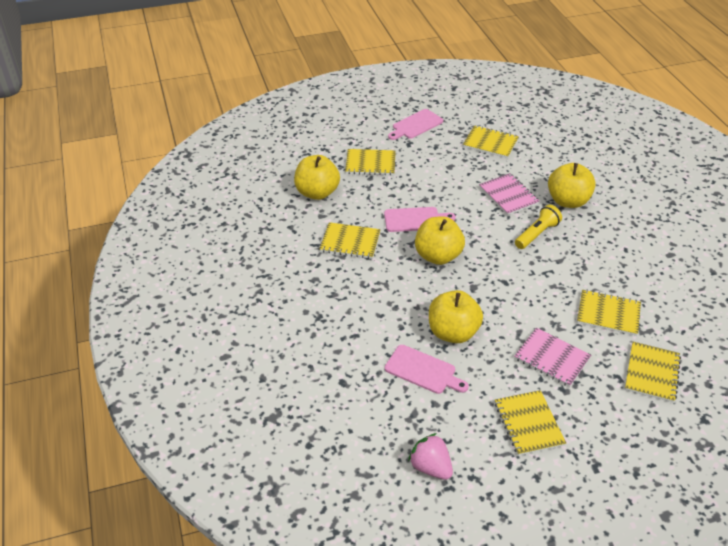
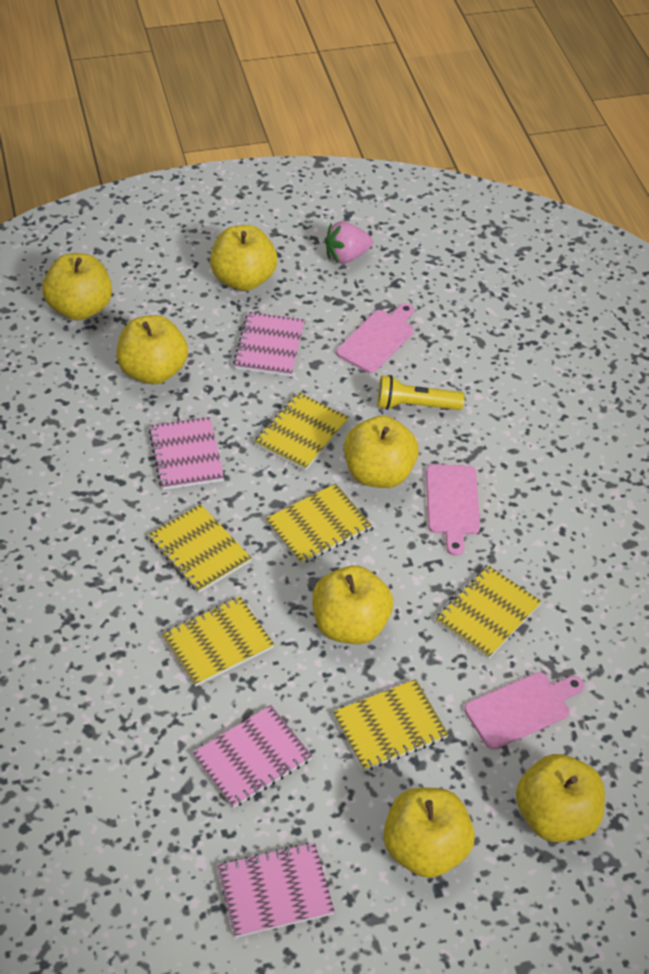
pink notebook: 2 -> 4
yellow apple: 4 -> 7

